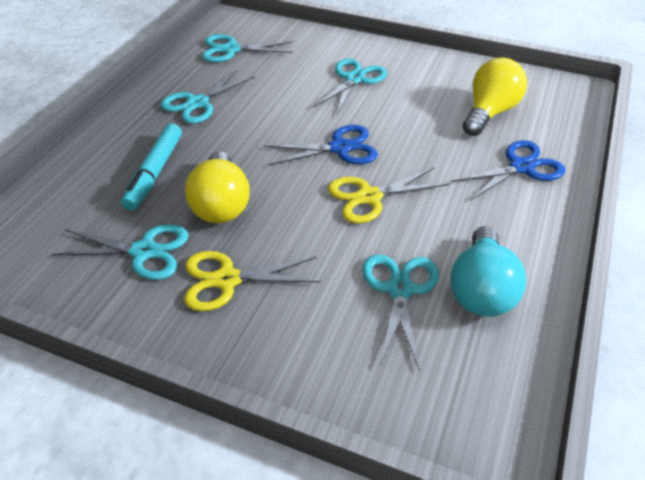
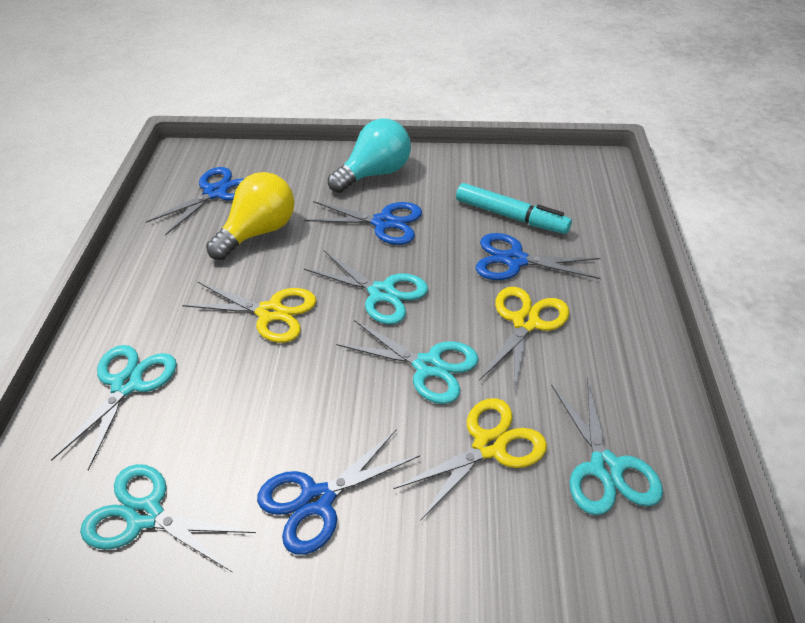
blue scissors: 2 -> 4
yellow light bulb: 2 -> 1
yellow scissors: 2 -> 3

